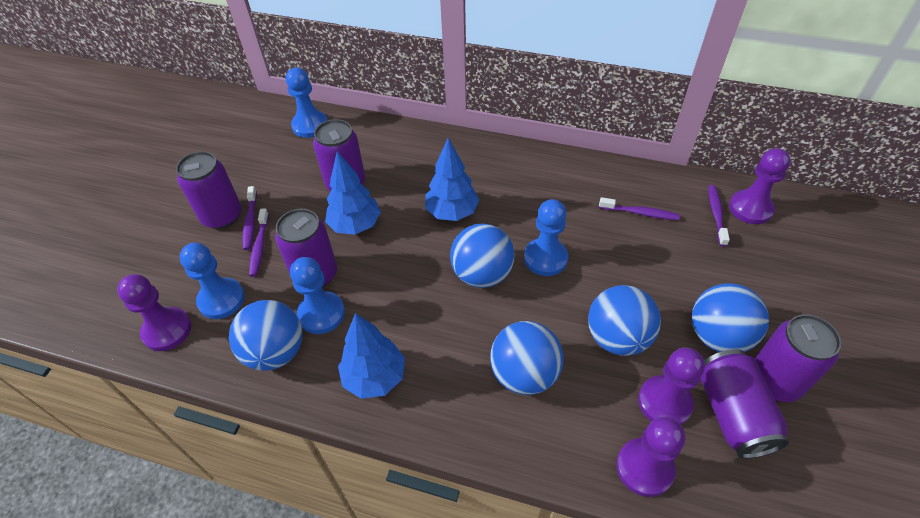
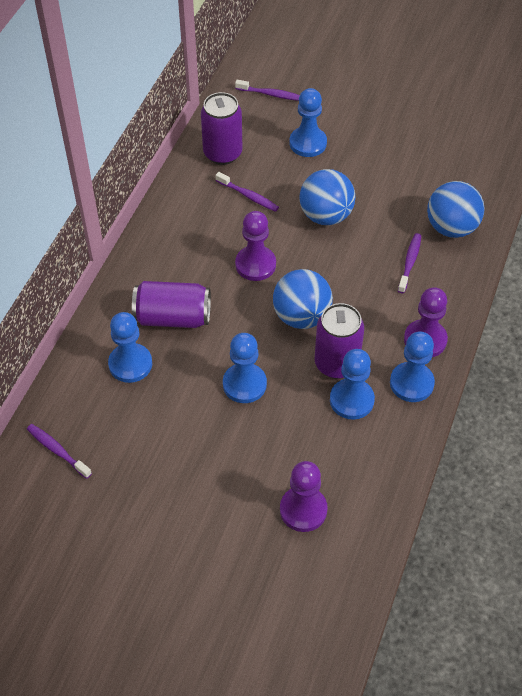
blue ball: 5 -> 3
blue pawn: 4 -> 5
blue tree: 3 -> 0
purple can: 5 -> 3
purple pawn: 4 -> 3

